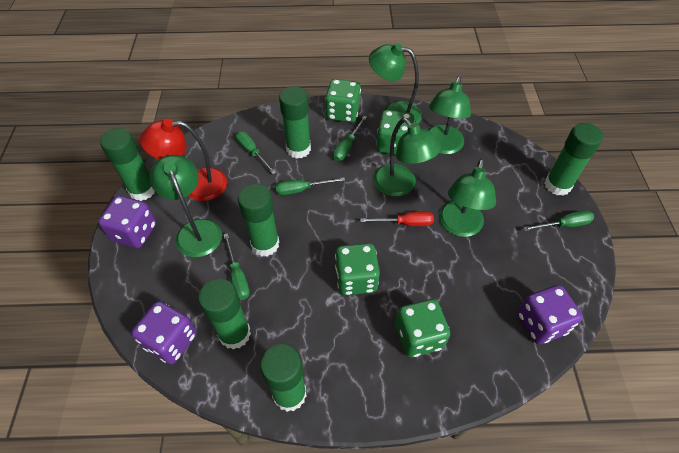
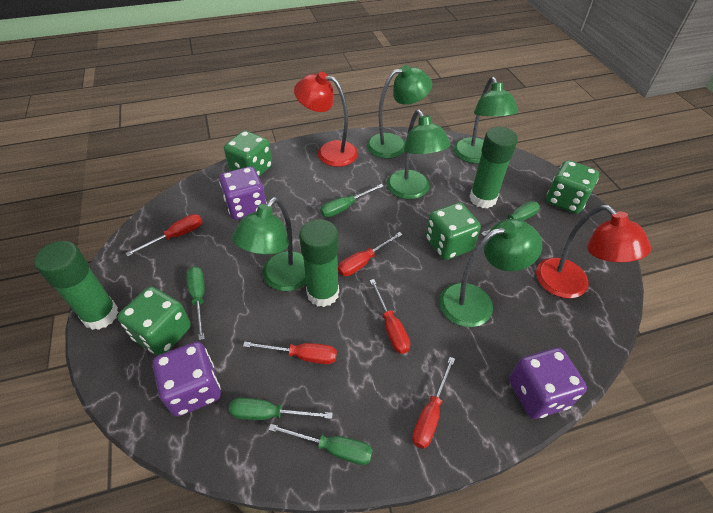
green glue stick: 6 -> 3
red lamp: 1 -> 2
red screwdriver: 1 -> 5

